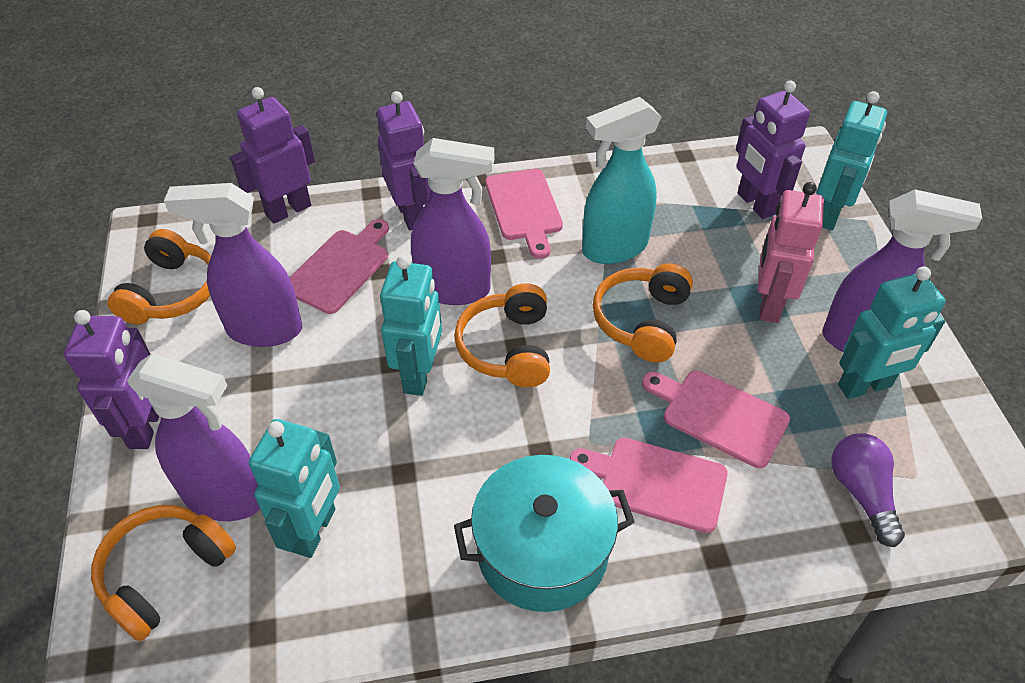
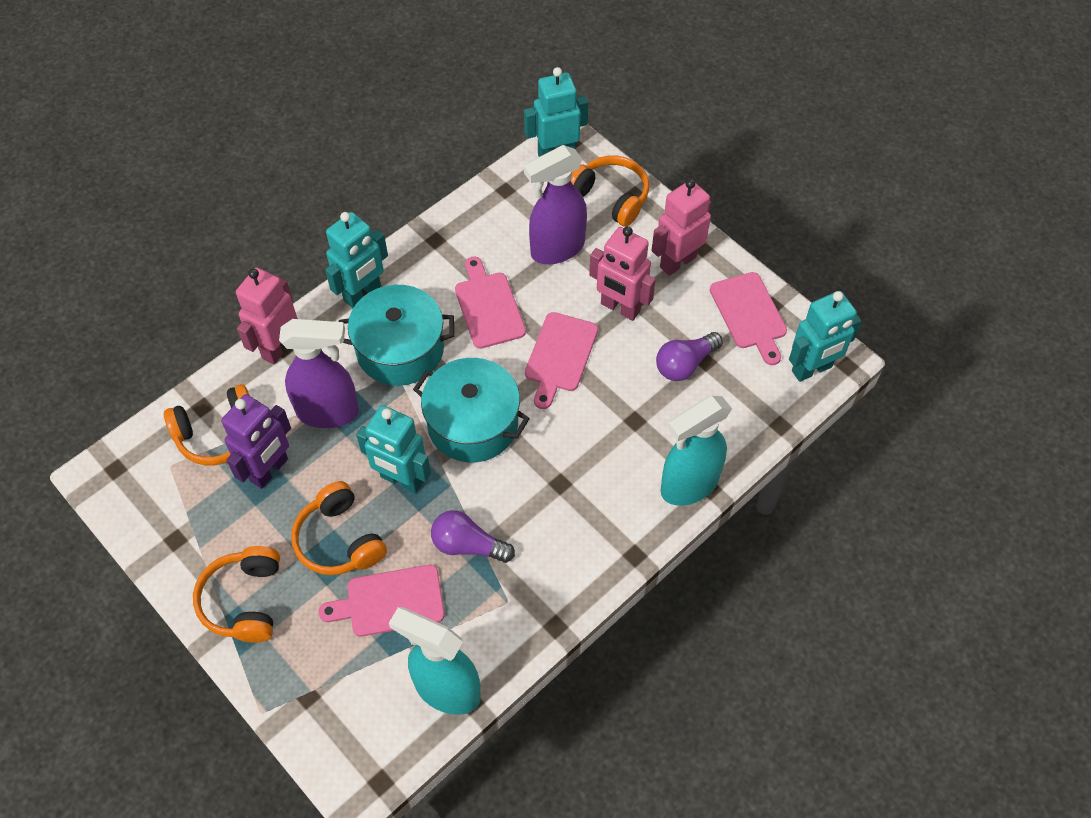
pink robot: 1 -> 3
purple light bulb: 1 -> 2
purple robot: 4 -> 1
purple spray bottle: 4 -> 2
turquoise pot: 1 -> 2
turquoise spray bottle: 1 -> 2

